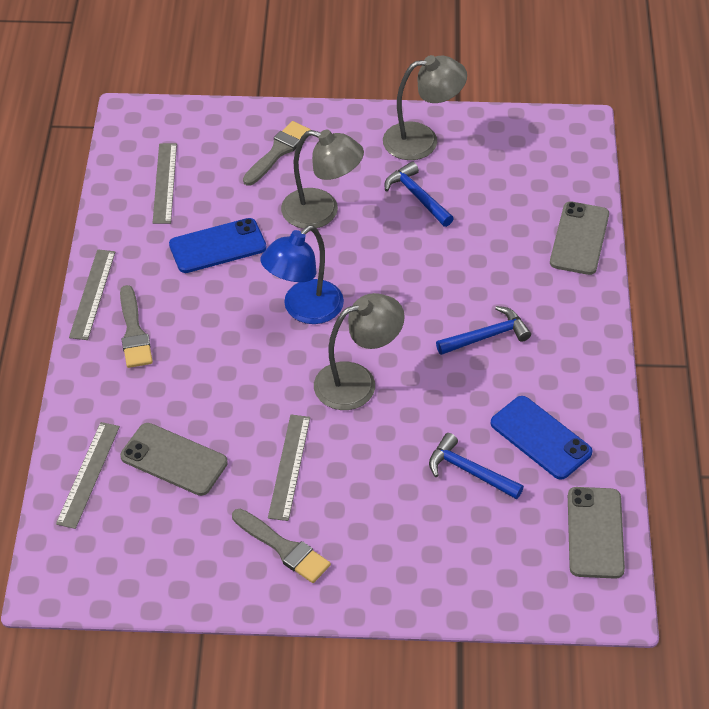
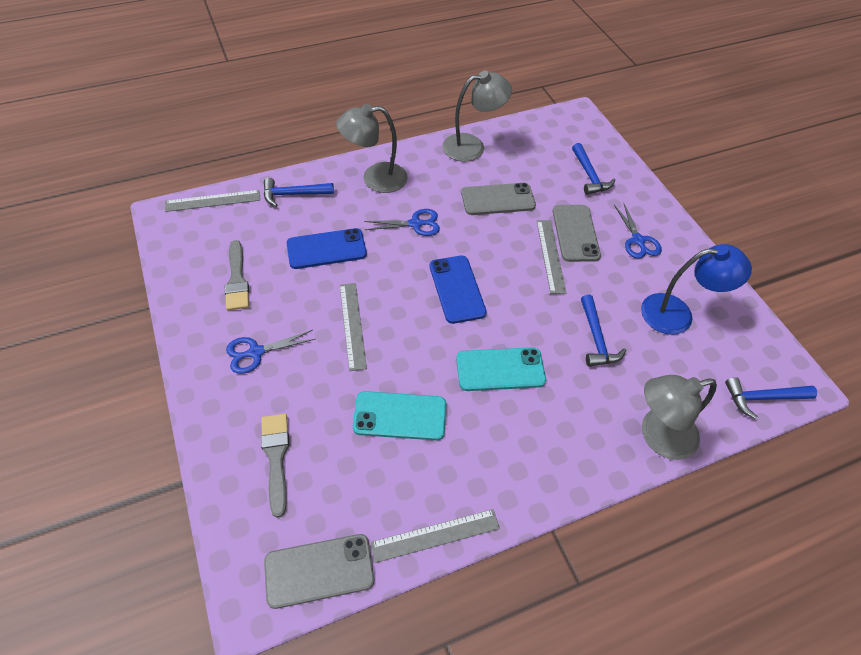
blue hammer: 3 -> 4
blue scissors: 0 -> 3
grey brush: 3 -> 2
turquoise phone: 0 -> 2

